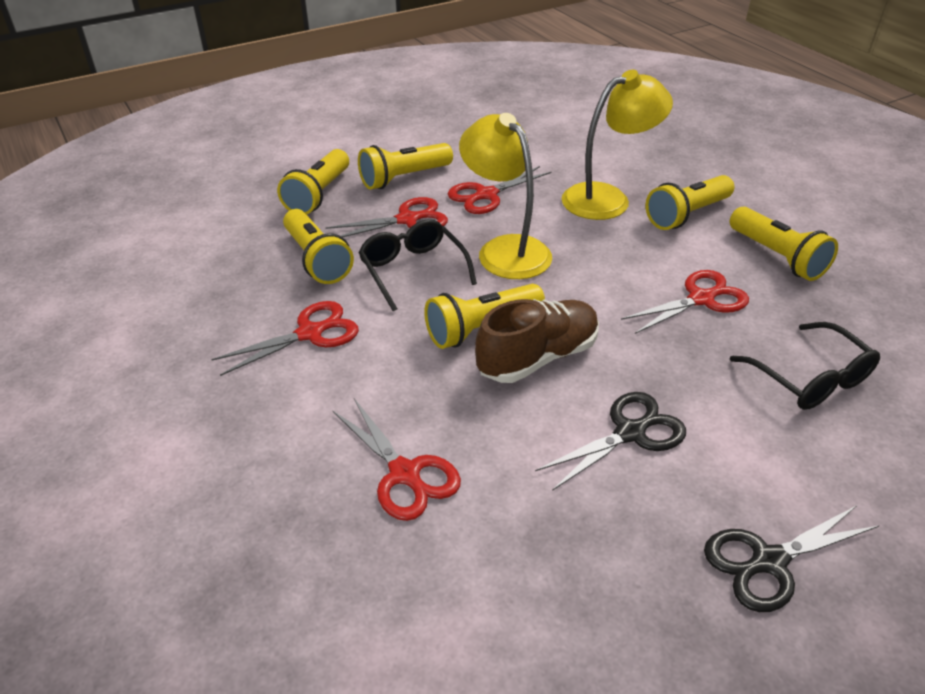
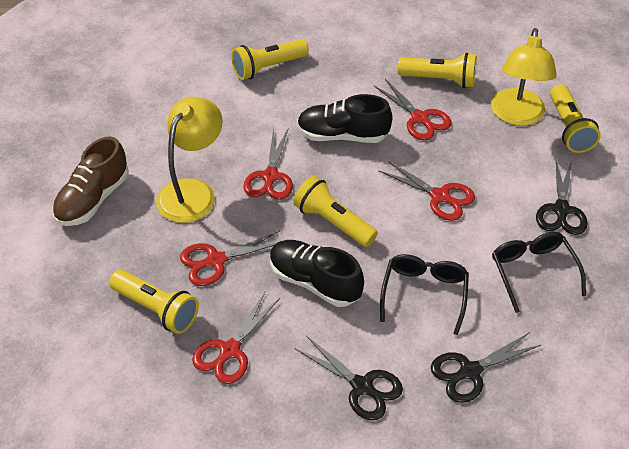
black scissors: 2 -> 3
black shoe: 0 -> 2
yellow flashlight: 6 -> 5

